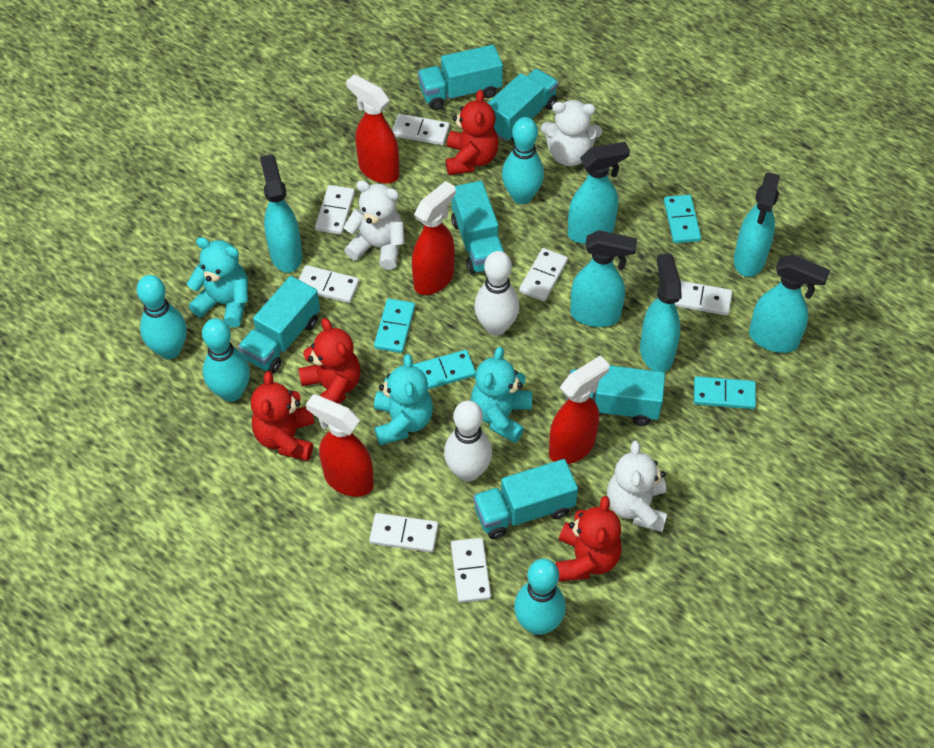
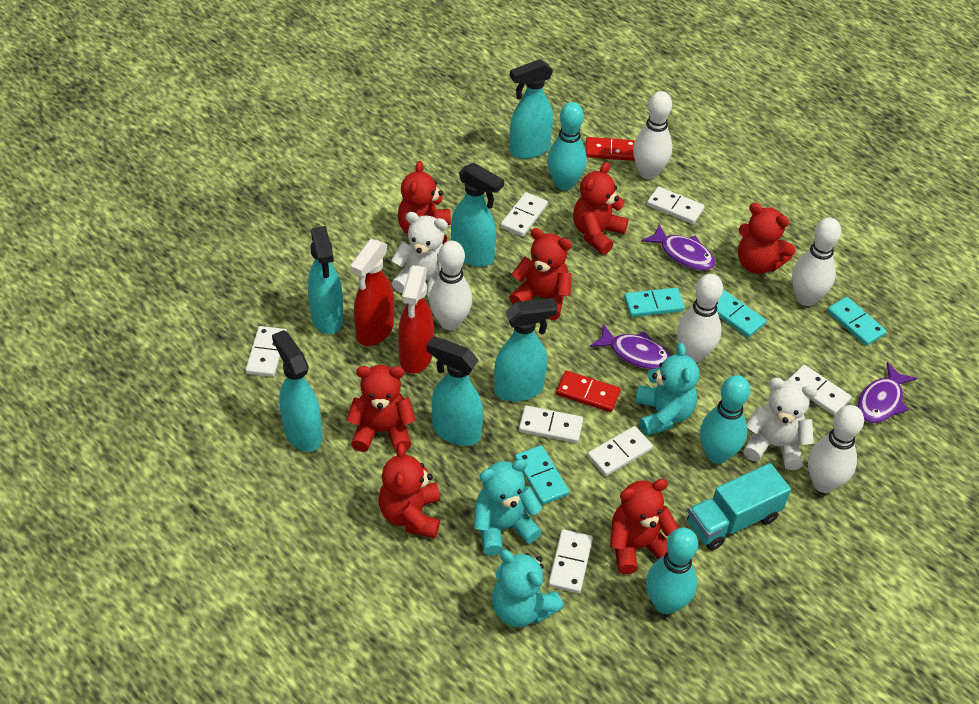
purple fish: 0 -> 3
red domino: 0 -> 2
red spray bottle: 4 -> 2
red teddy bear: 4 -> 7
turquoise bowling pin: 4 -> 3
turquoise truck: 6 -> 1
white bowling pin: 2 -> 5
white teddy bear: 3 -> 2

